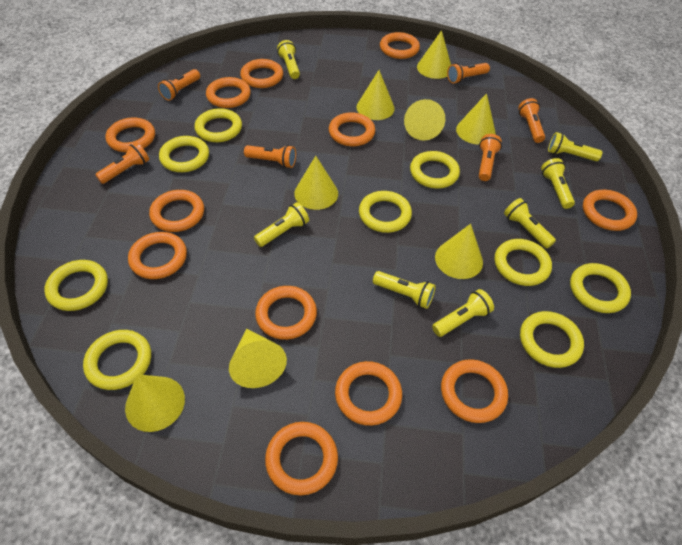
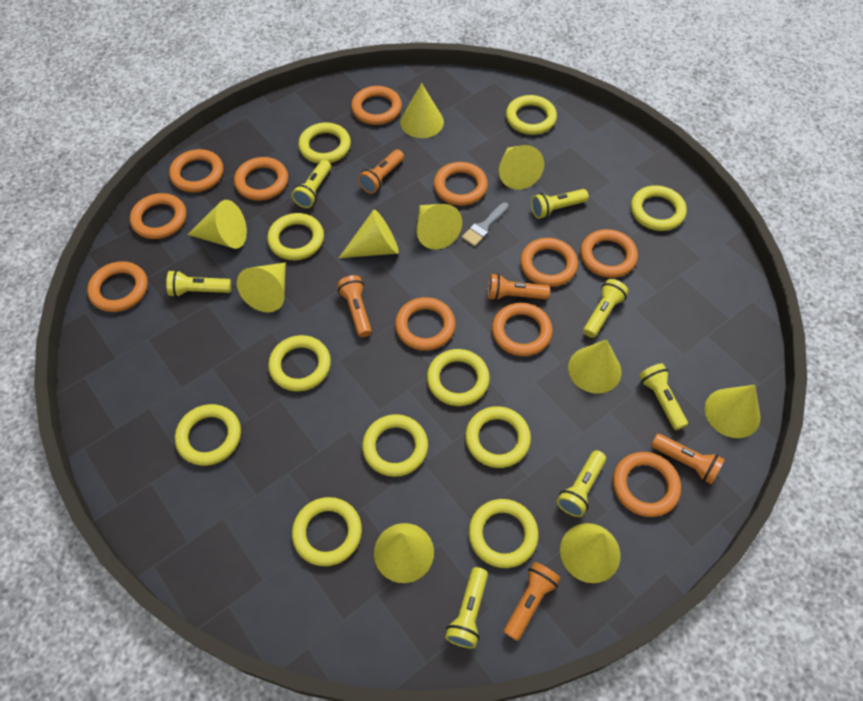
grey brush: 0 -> 1
orange flashlight: 6 -> 5
orange ring: 12 -> 11
yellow cone: 8 -> 10
yellow ring: 9 -> 11

